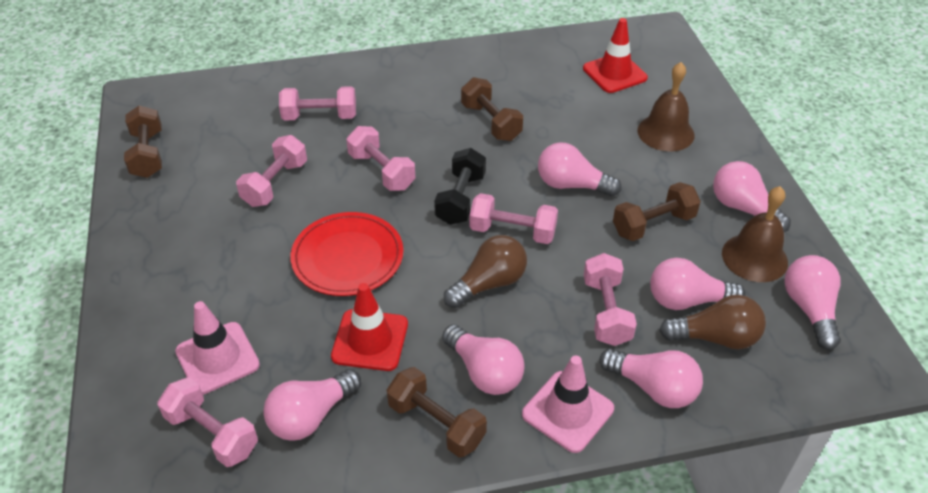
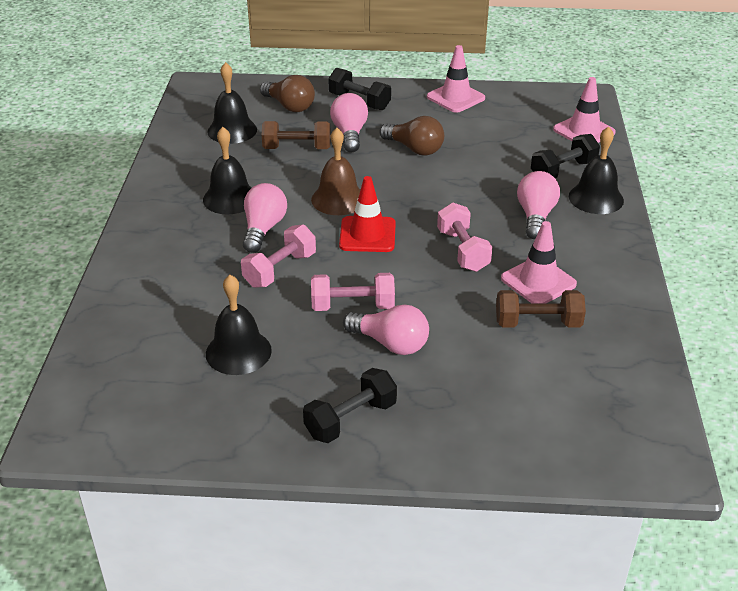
black bell: 0 -> 4
black dumbbell: 1 -> 3
brown bell: 2 -> 1
brown dumbbell: 4 -> 2
pink dumbbell: 6 -> 3
pink light bulb: 7 -> 4
pink traffic cone: 2 -> 3
red plate: 1 -> 0
red traffic cone: 2 -> 1

